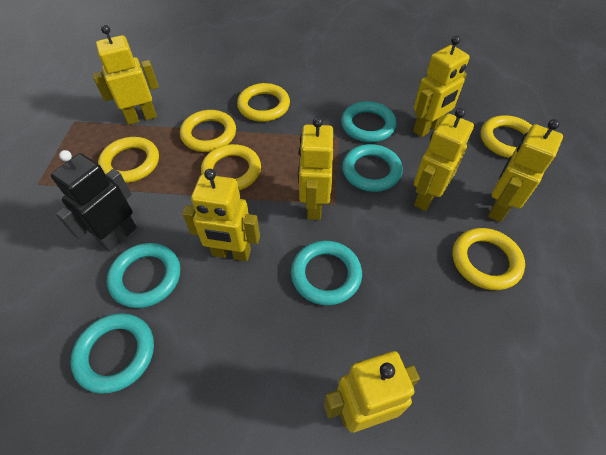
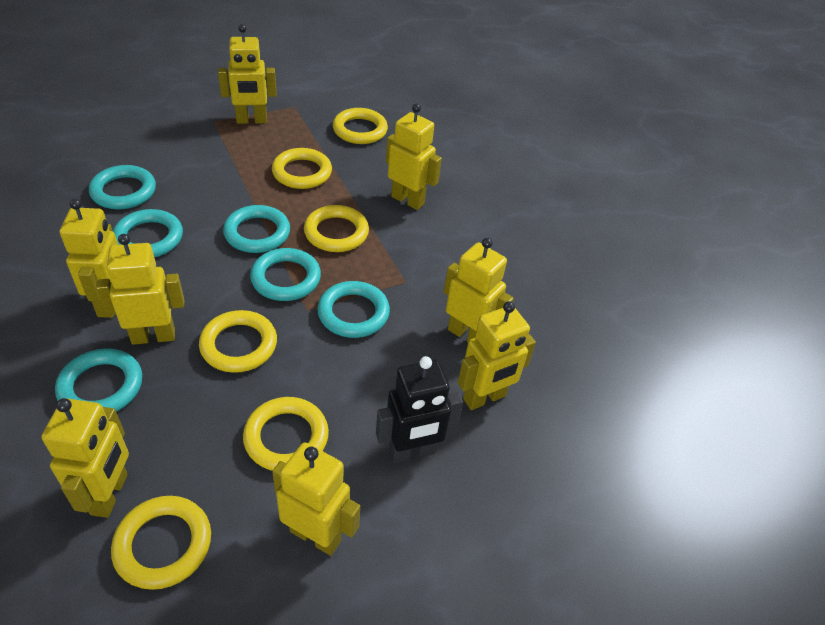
turquoise ring: 5 -> 6
yellow robot: 7 -> 8

